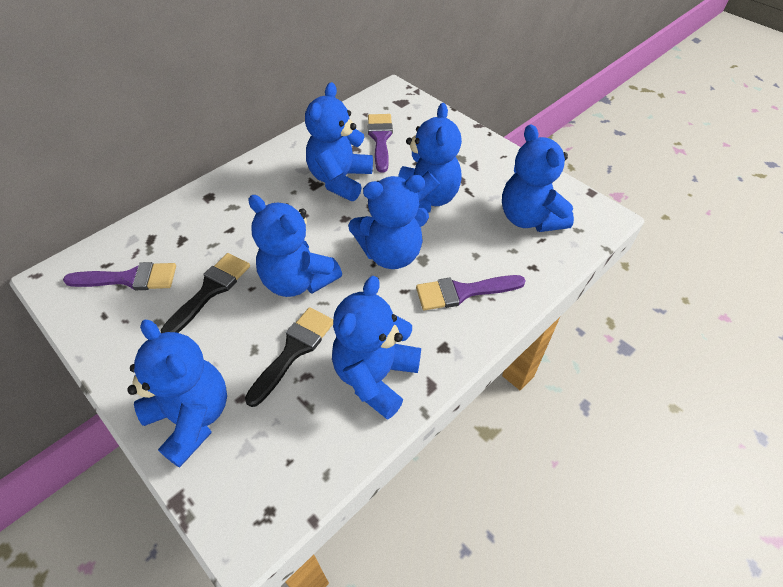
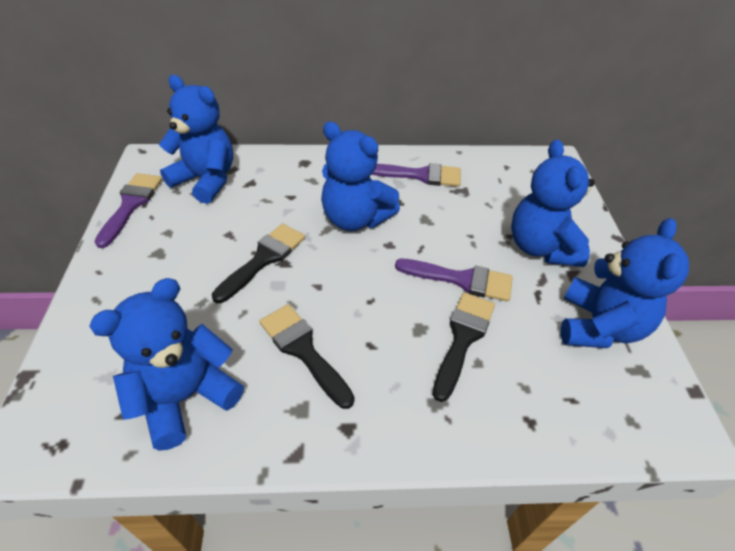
black brush: 2 -> 3
blue teddy bear: 7 -> 5

